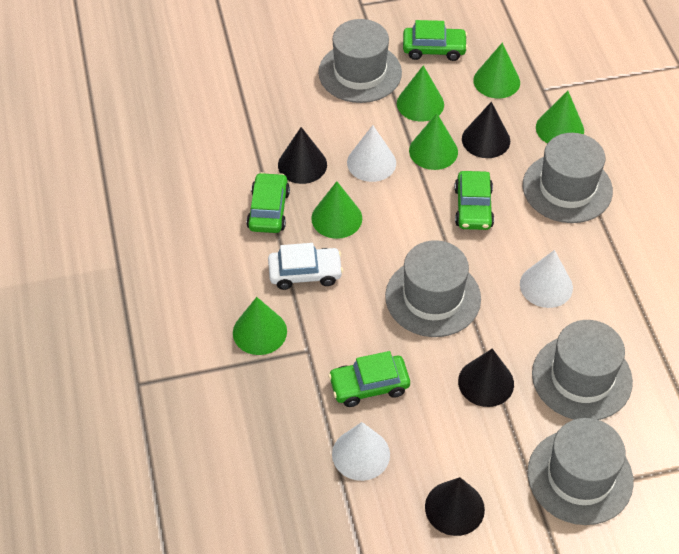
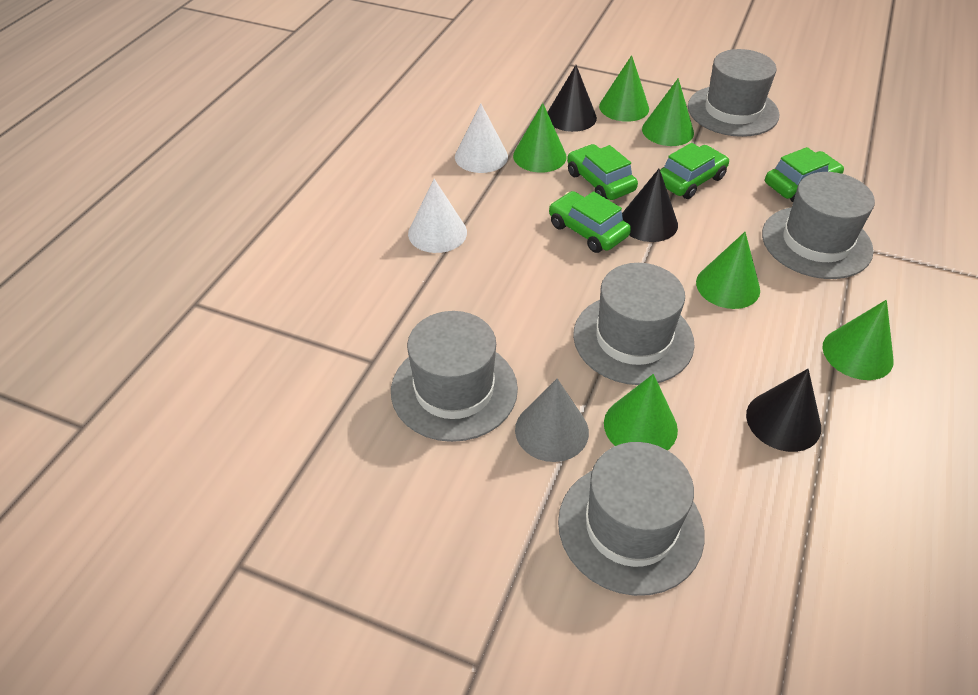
black cone: 4 -> 3
grey cone: 0 -> 1
white car: 1 -> 0
white cone: 3 -> 2

